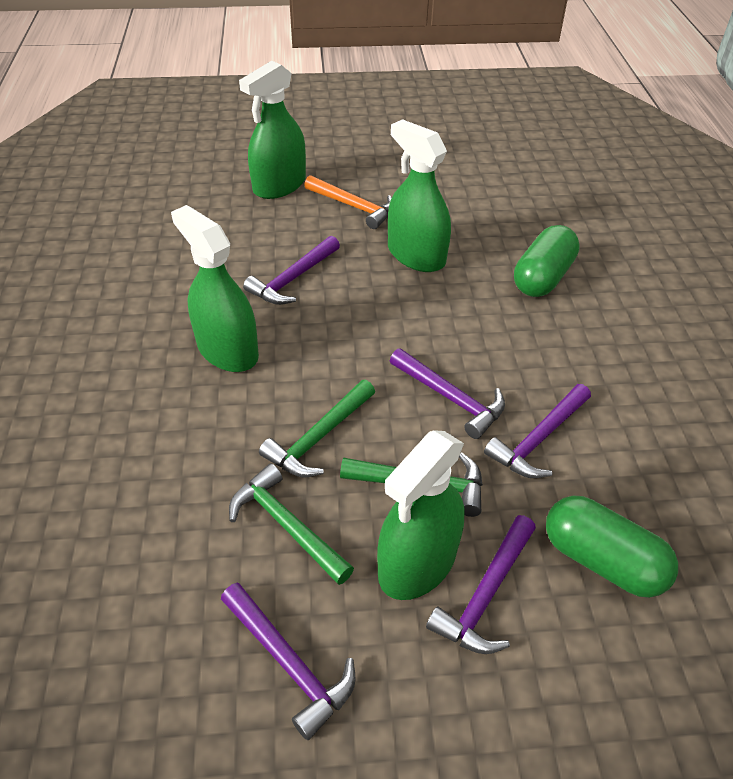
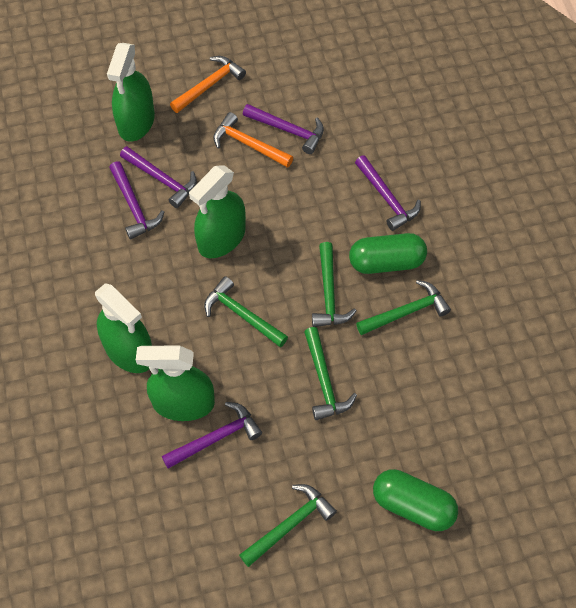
green hammer: 3 -> 5
orange hammer: 1 -> 2

